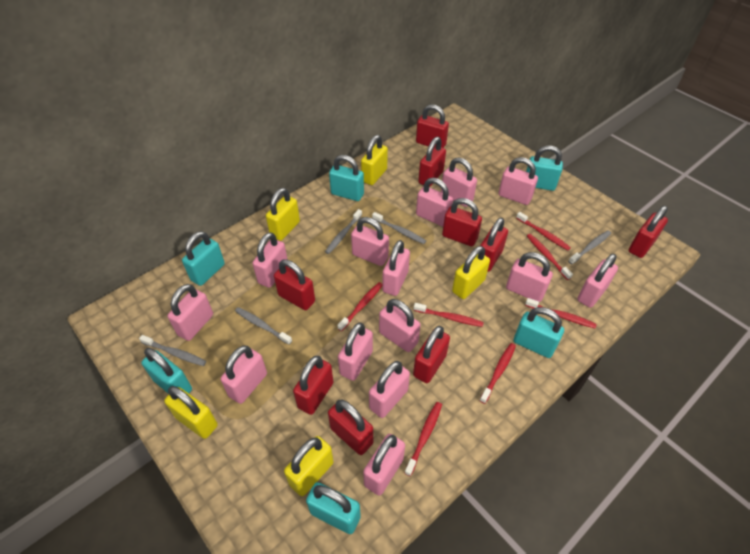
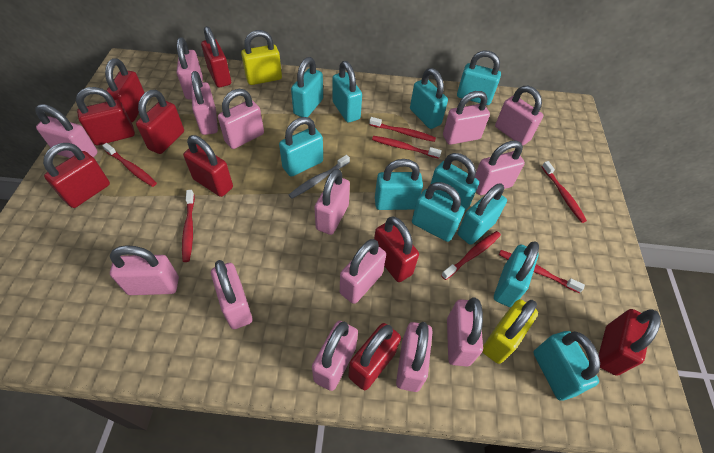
grey toothbrush: 5 -> 1
turquoise padlock: 6 -> 11
yellow padlock: 5 -> 2

